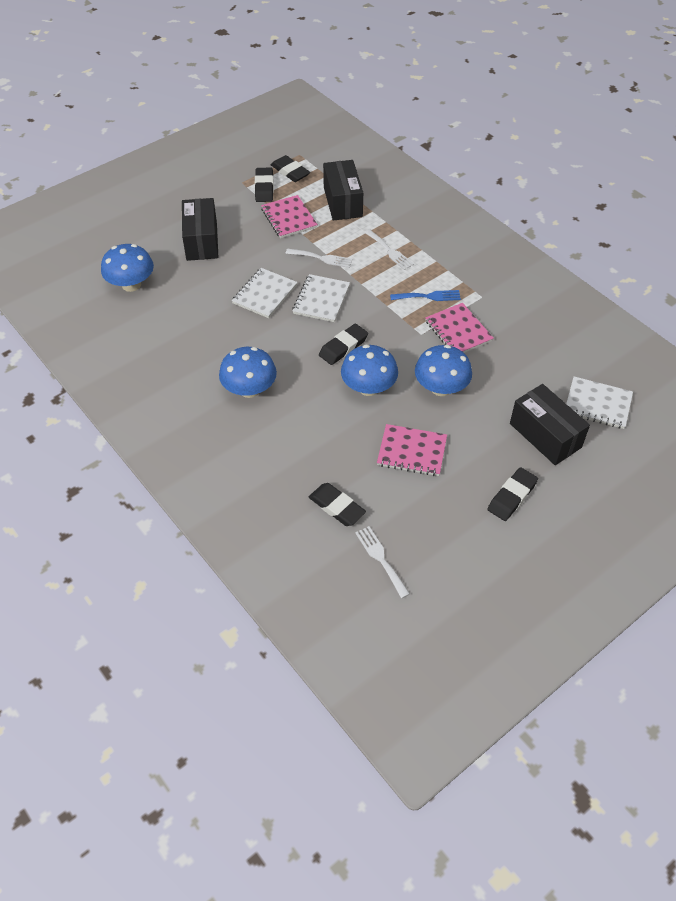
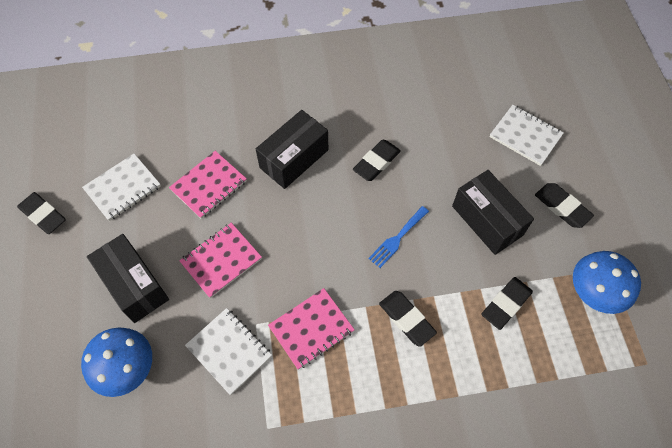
blue mushroom: 4 -> 2
white fork: 3 -> 0

